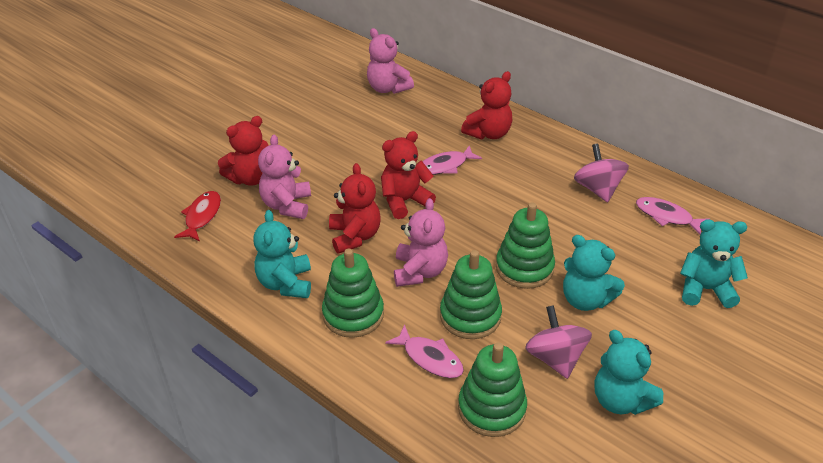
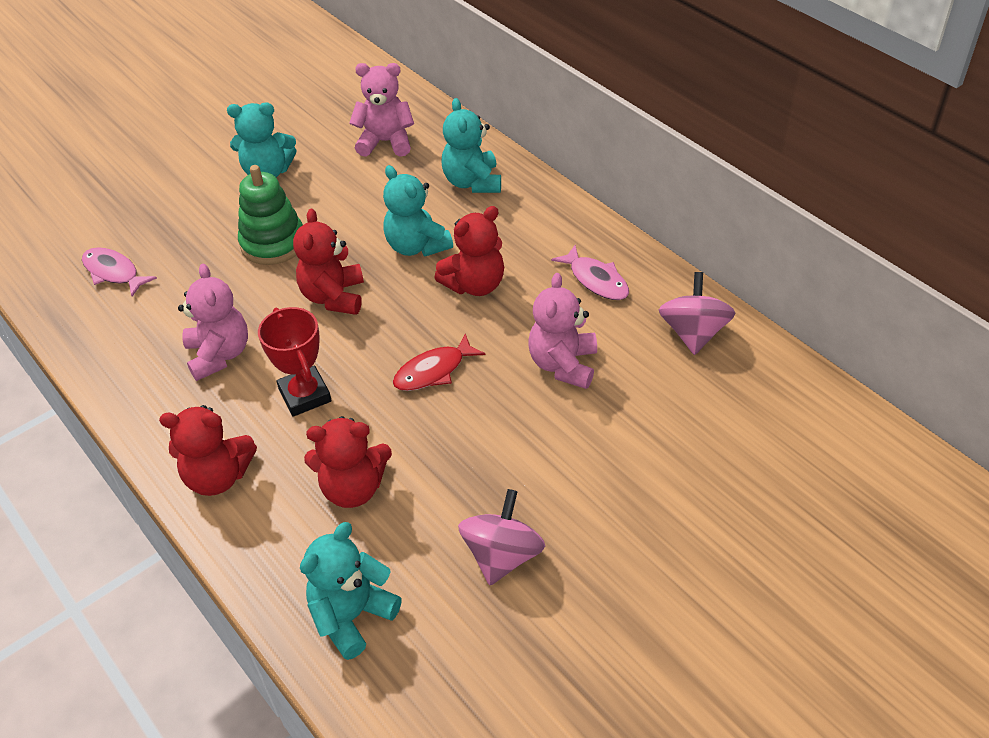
green stacking toy: 4 -> 1
pink fish: 3 -> 2
red trophy: 0 -> 1

